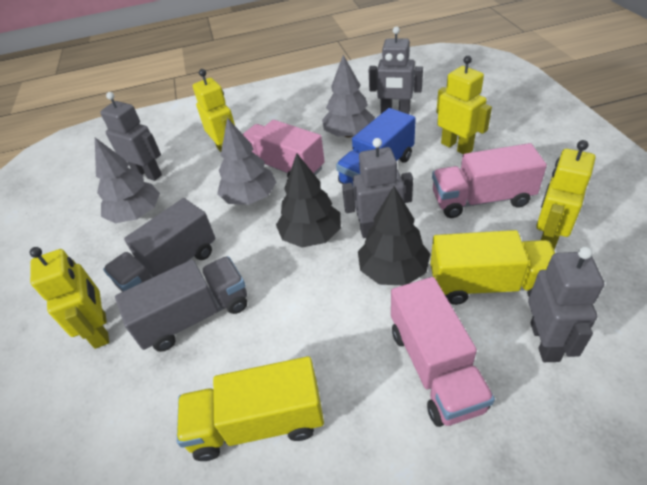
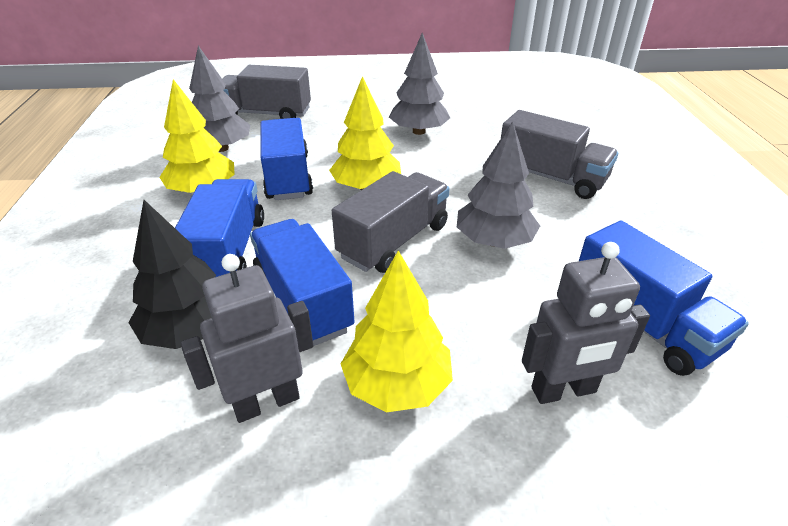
black tree: 2 -> 1
blue truck: 1 -> 4
grey robot: 4 -> 2
grey truck: 2 -> 3
pink truck: 3 -> 0
yellow robot: 4 -> 0
yellow tree: 0 -> 3
yellow truck: 2 -> 0

